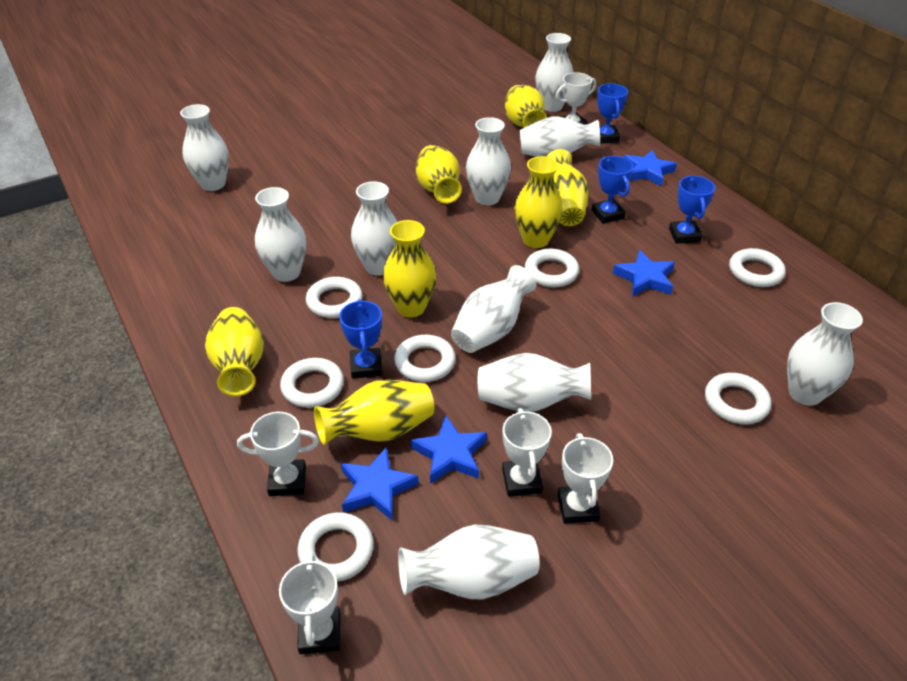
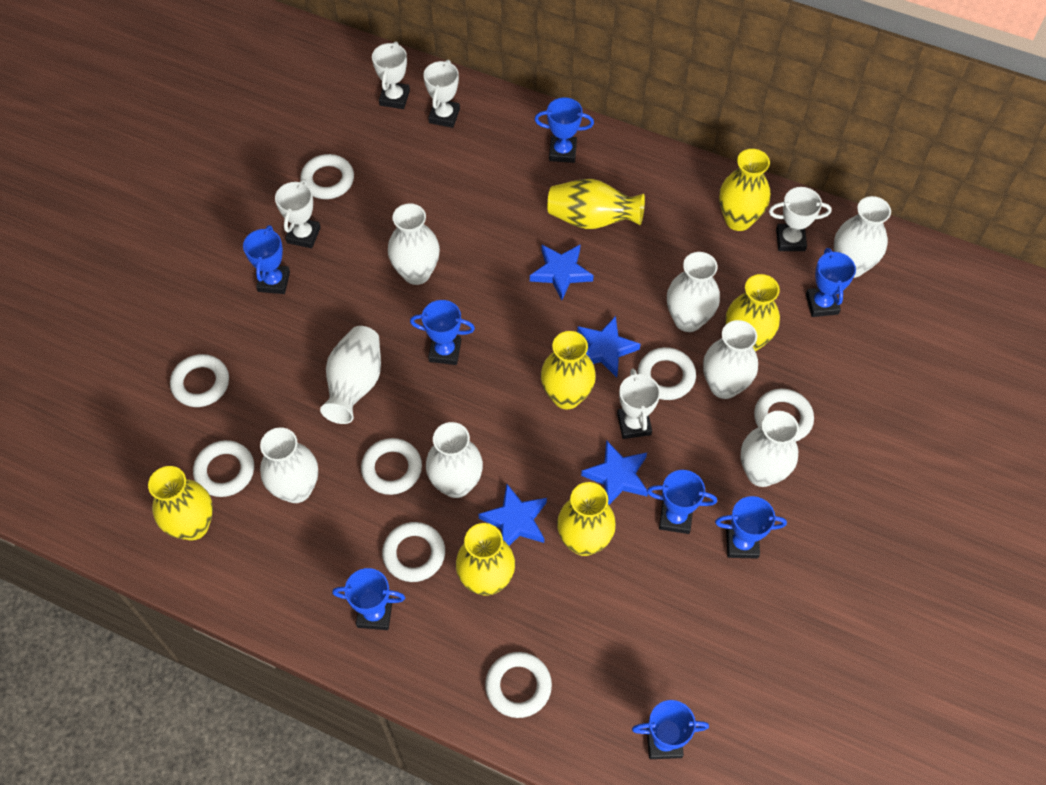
blue trophy: 4 -> 8
white ring: 7 -> 8
white vase: 10 -> 8

